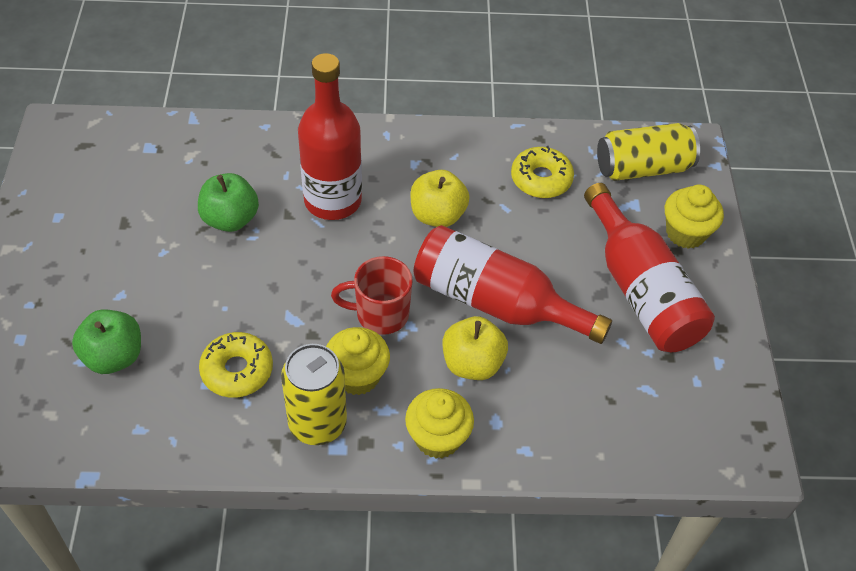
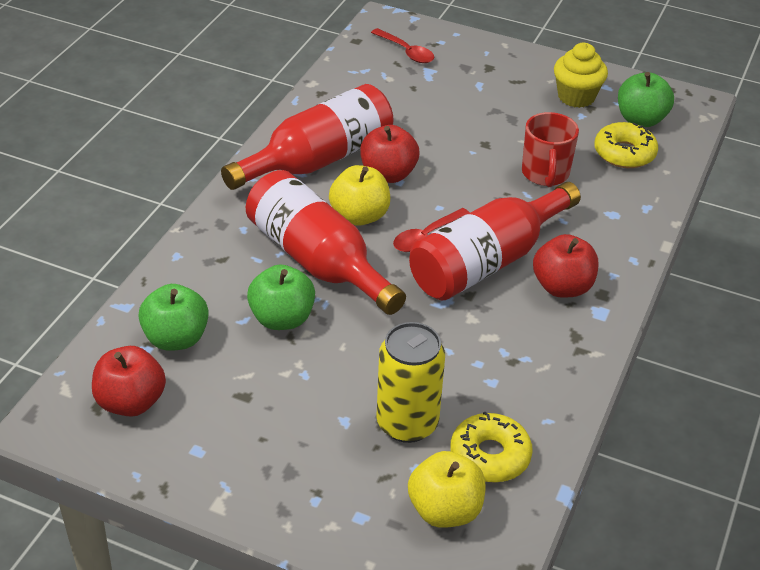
green apple: 2 -> 3
red apple: 0 -> 3
red spoon: 0 -> 2
yellow can: 2 -> 1
yellow cupcake: 3 -> 1

